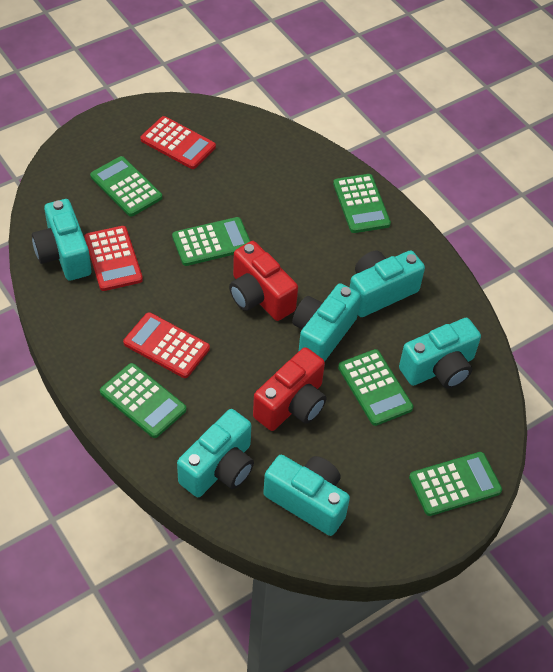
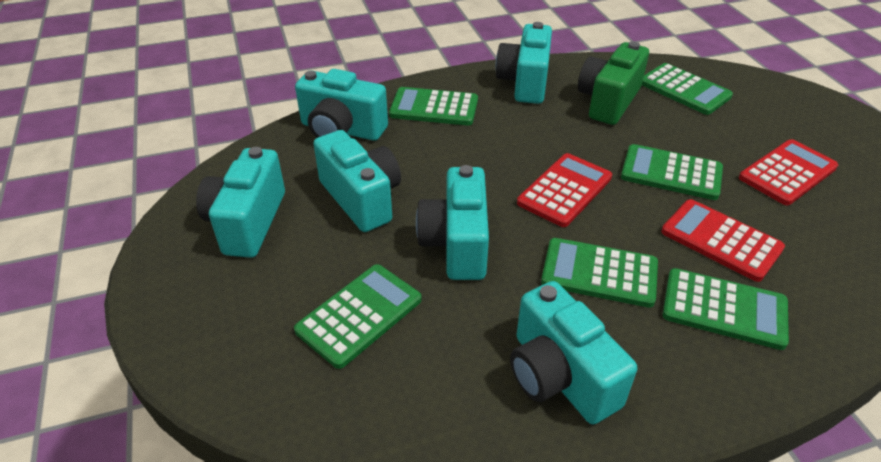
green camera: 0 -> 1
red camera: 2 -> 0

